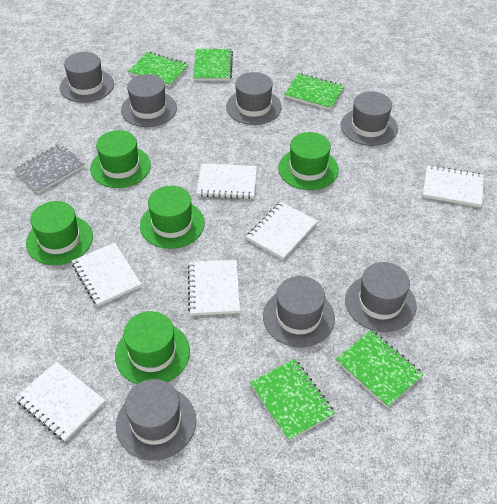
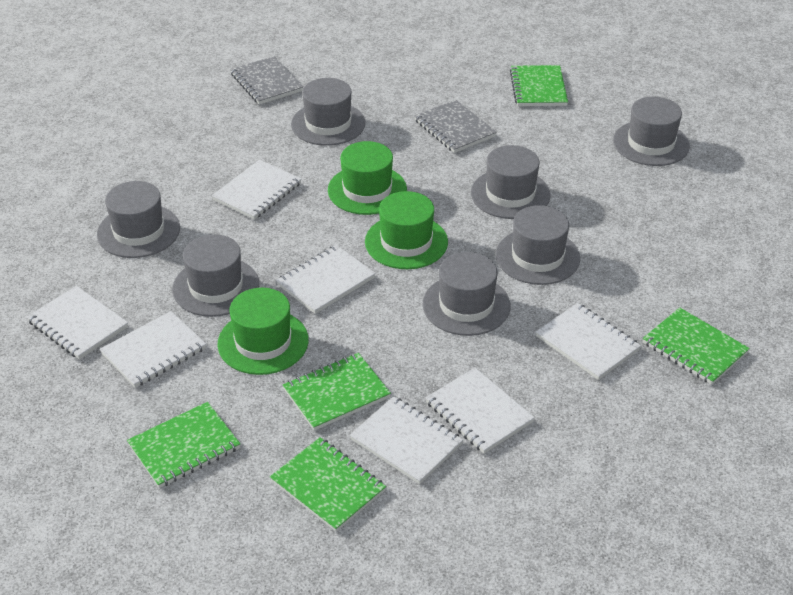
green hat: 5 -> 3
grey notebook: 1 -> 2
white notebook: 6 -> 7

